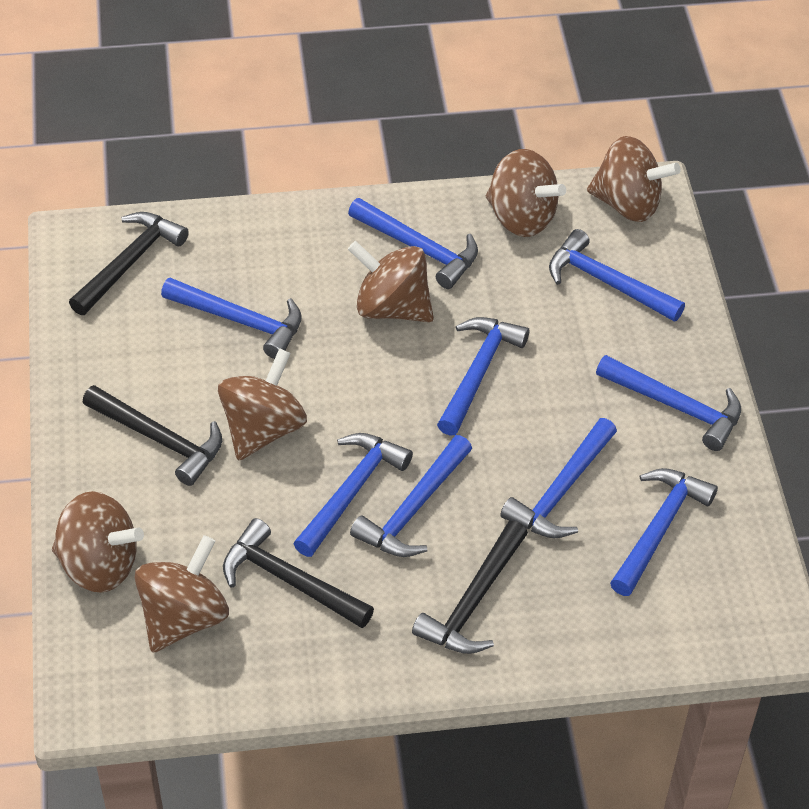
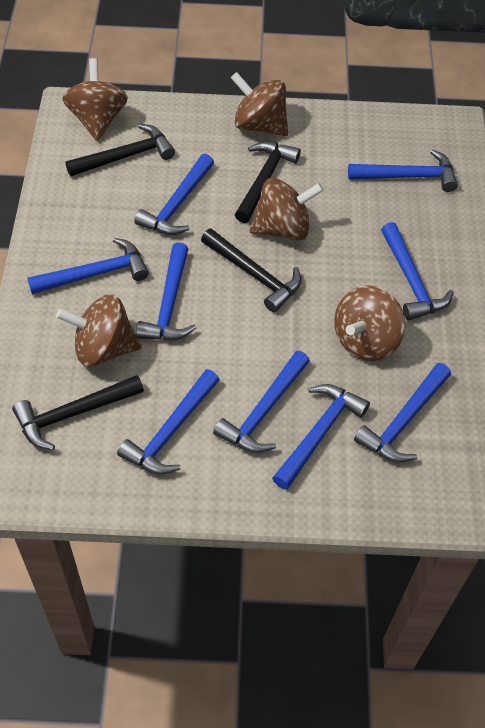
brown spinning top: 6 -> 5

